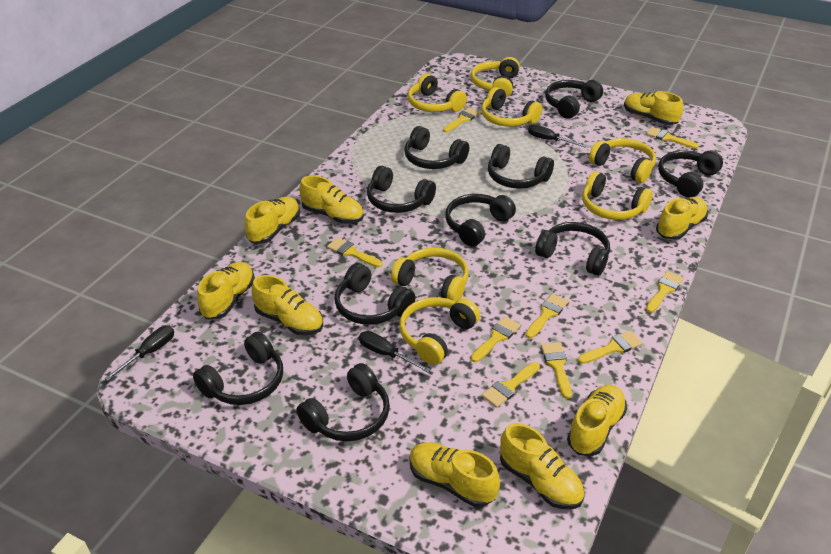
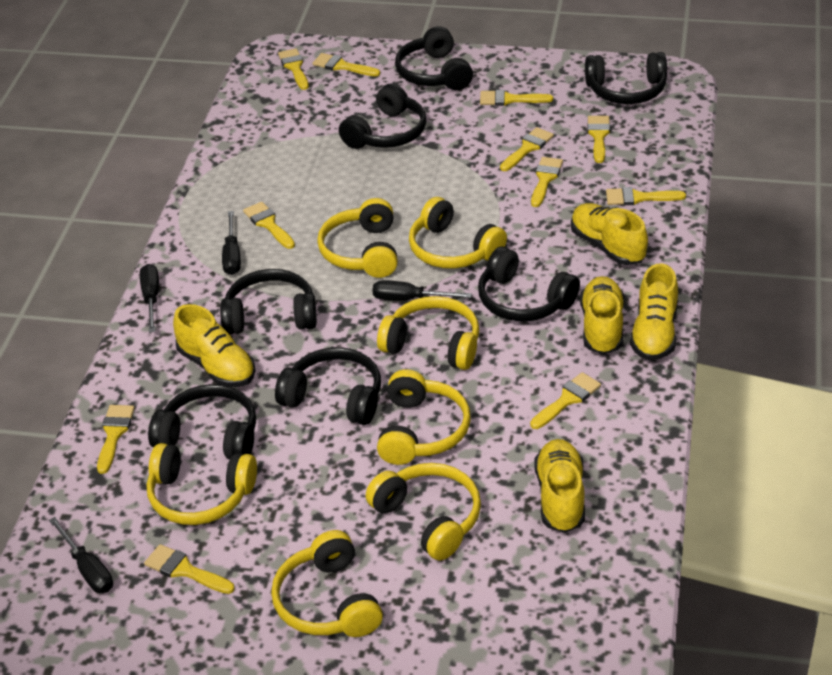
black headphones: 10 -> 7
black screwdriver: 3 -> 4
yellow brush: 9 -> 11
yellow shoe: 9 -> 5

